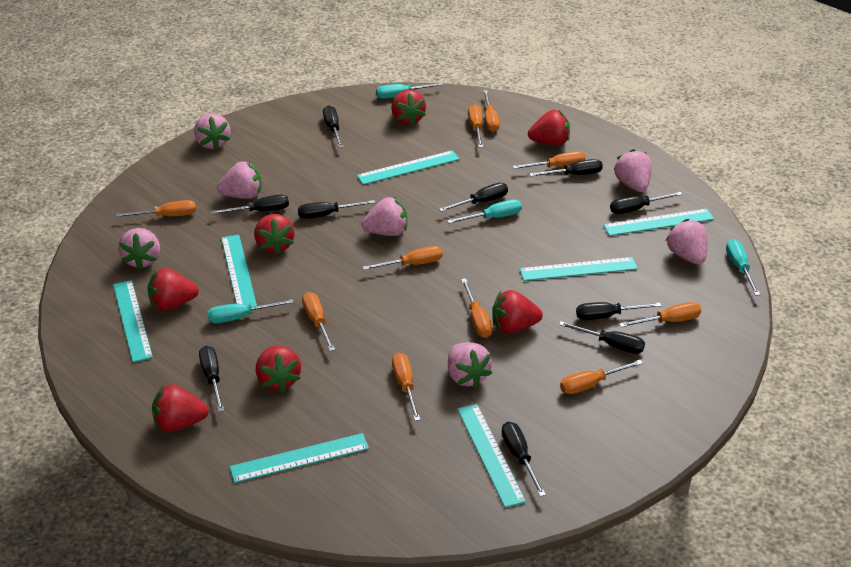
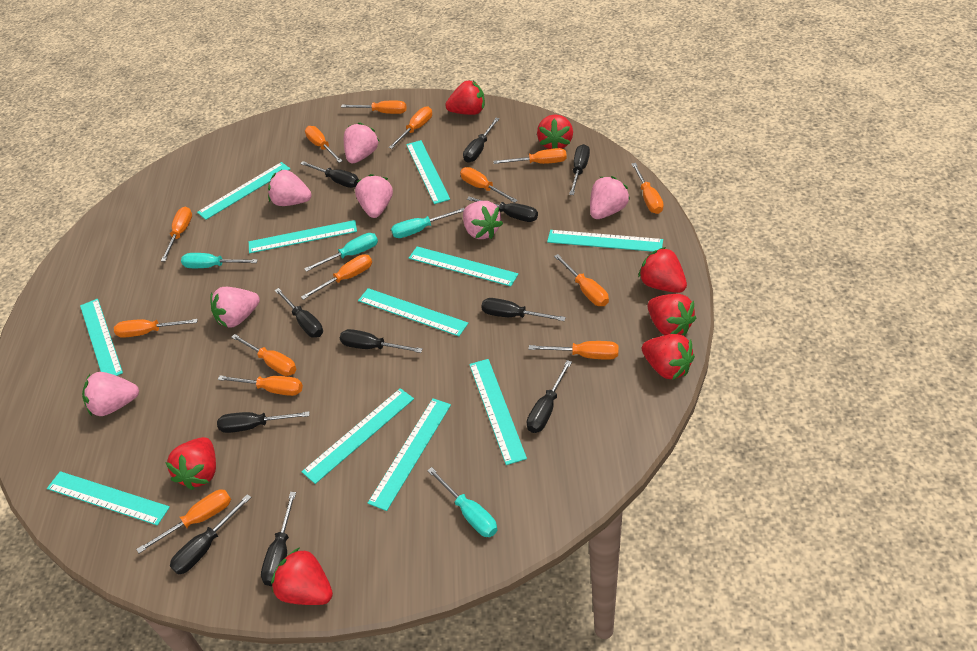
black screwdriver: 10 -> 11
orange screwdriver: 10 -> 14
turquoise ruler: 7 -> 11

